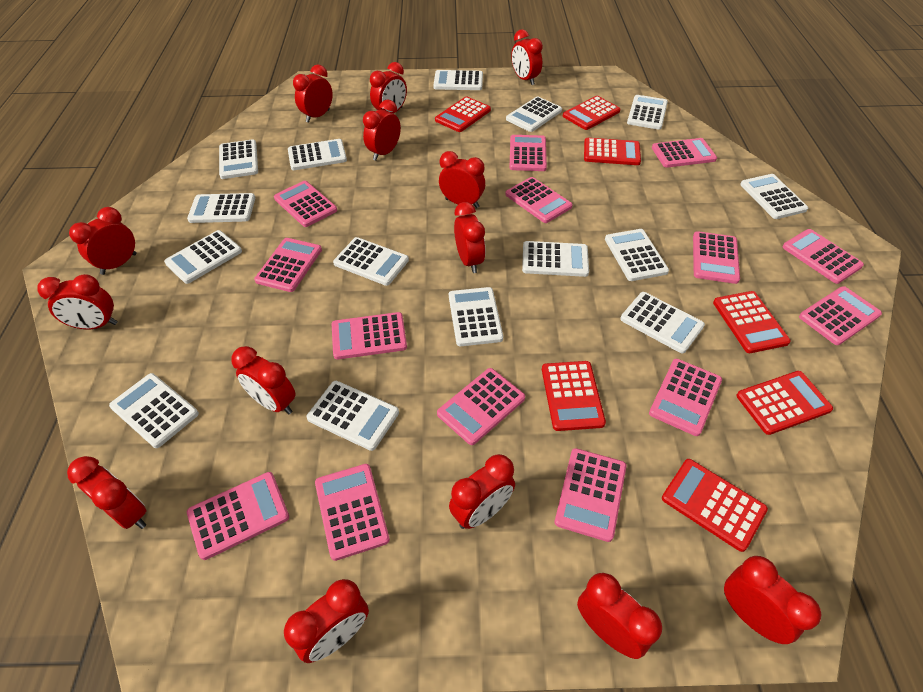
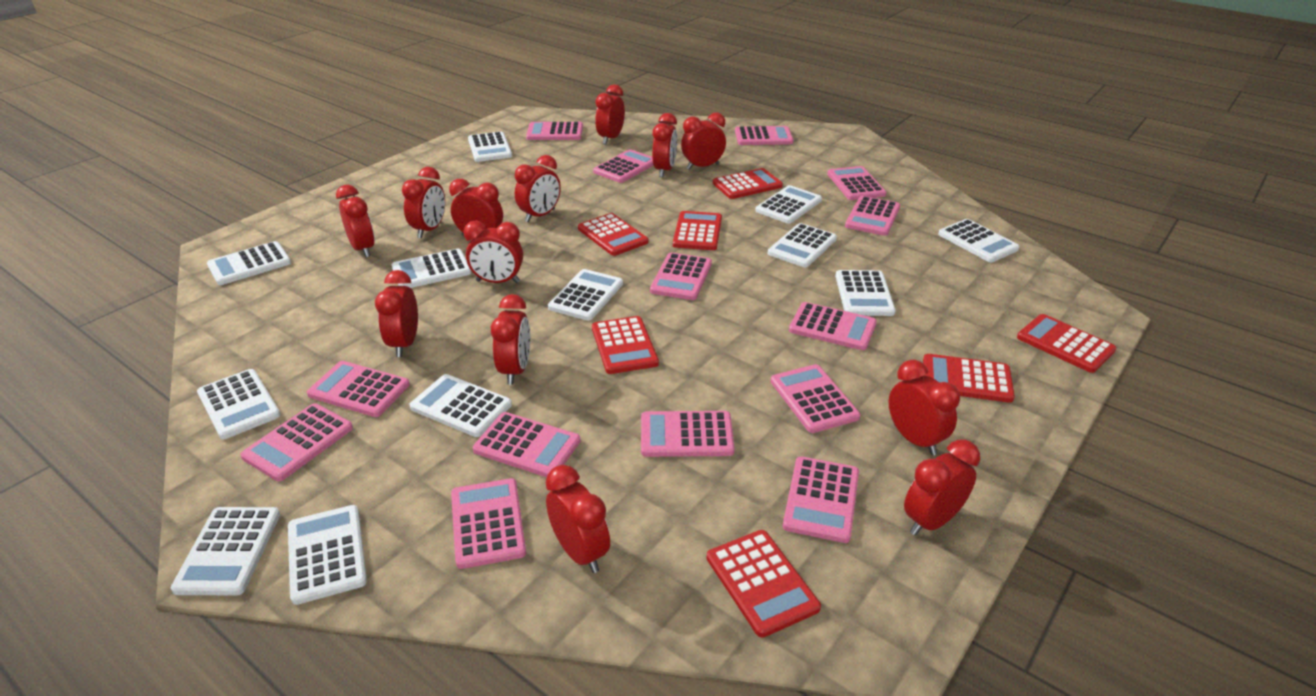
red clock: 14 -> 13
white calculator: 15 -> 12

